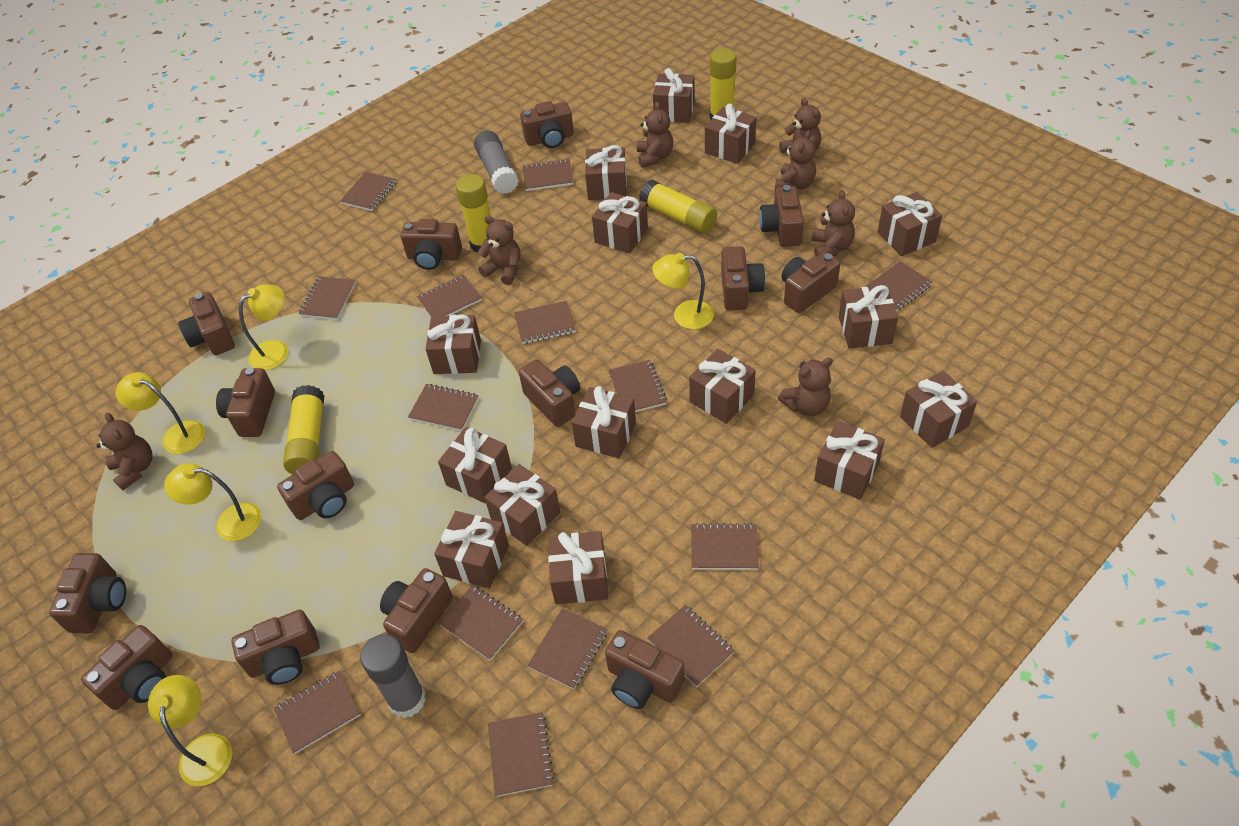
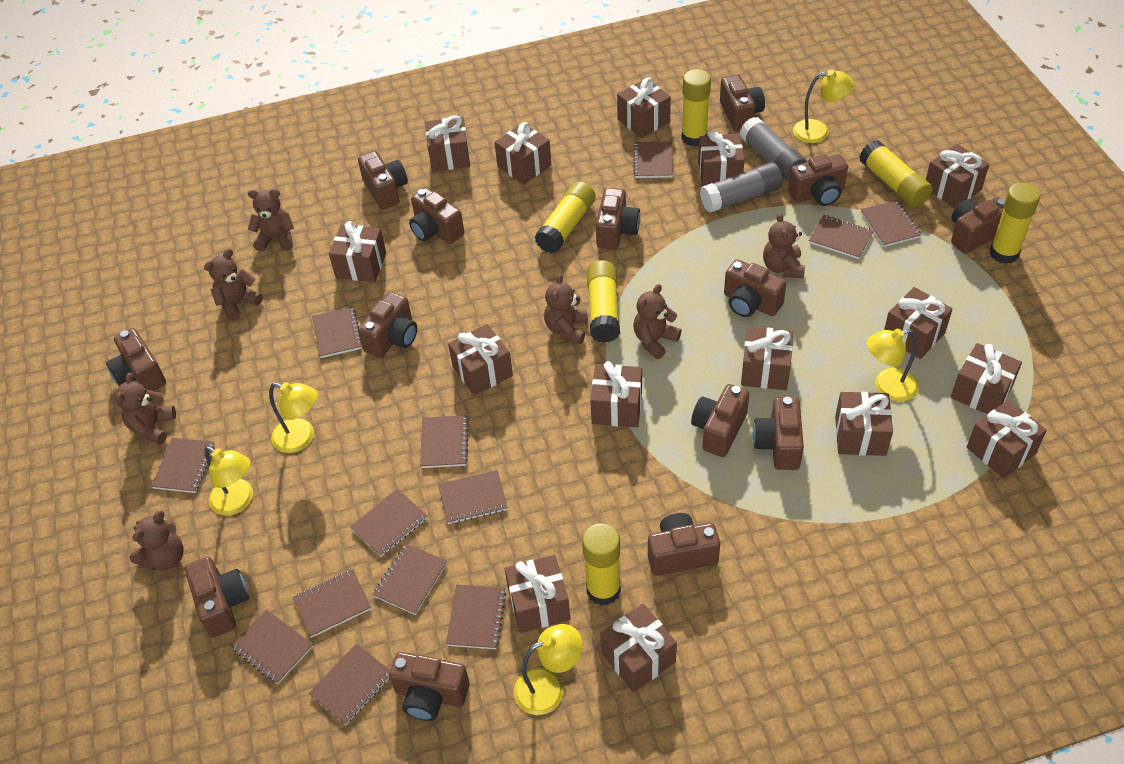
brown notebook: 14 -> 13
yellow glue stick: 4 -> 6

